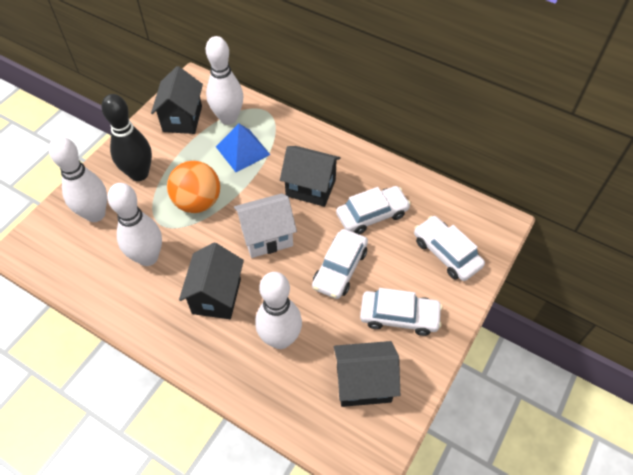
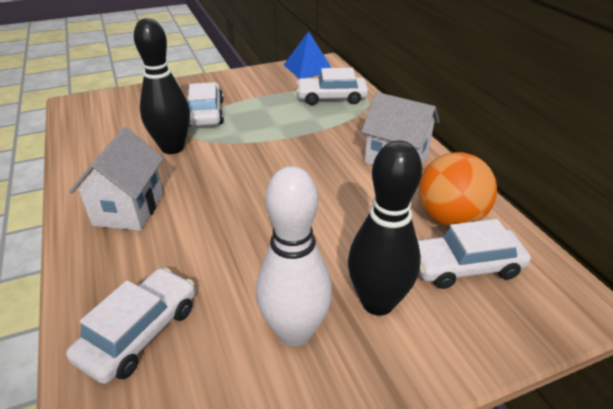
black bowling pin: 1 -> 2
black house: 4 -> 0
white bowling pin: 4 -> 1
white house: 1 -> 2

